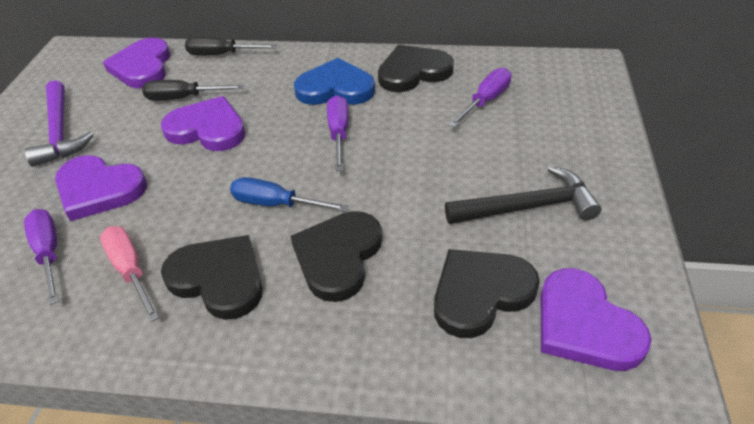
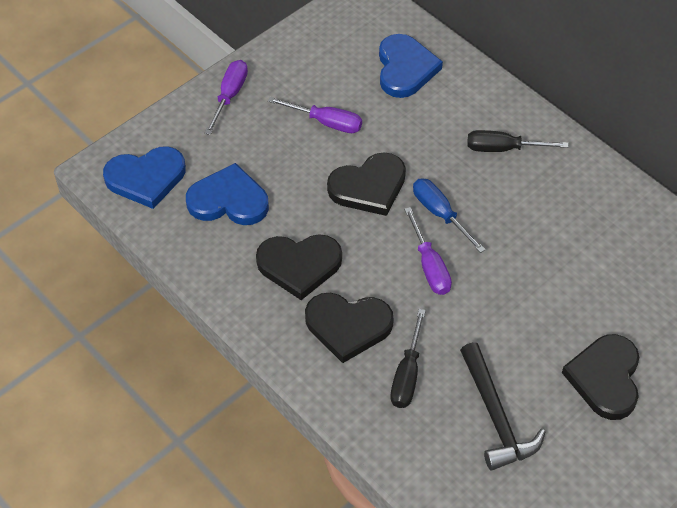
blue heart: 1 -> 3
pink screwdriver: 1 -> 0
purple hammer: 1 -> 0
purple heart: 4 -> 0

